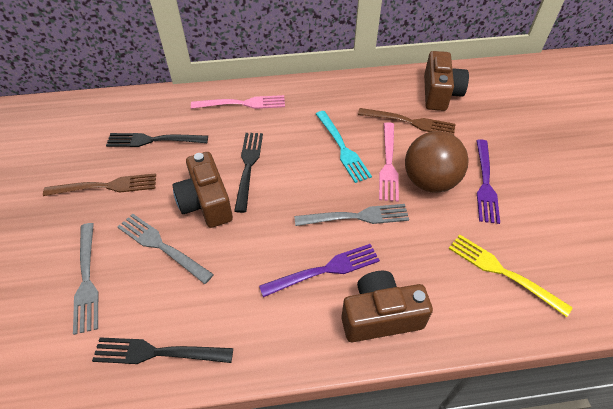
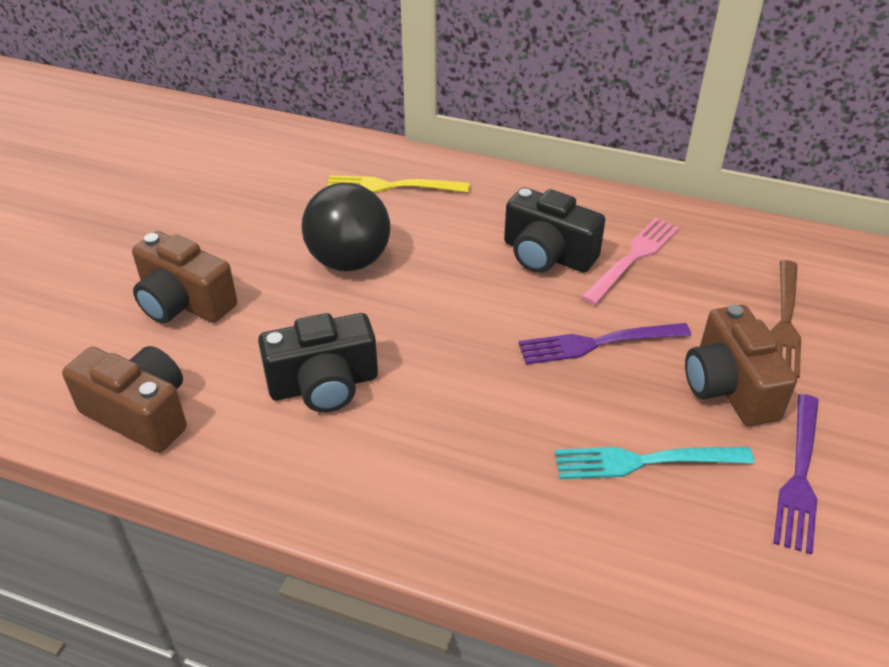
black ball: 0 -> 1
black camera: 0 -> 2
black fork: 3 -> 0
brown ball: 1 -> 0
brown fork: 2 -> 1
grey fork: 3 -> 0
pink fork: 2 -> 1

